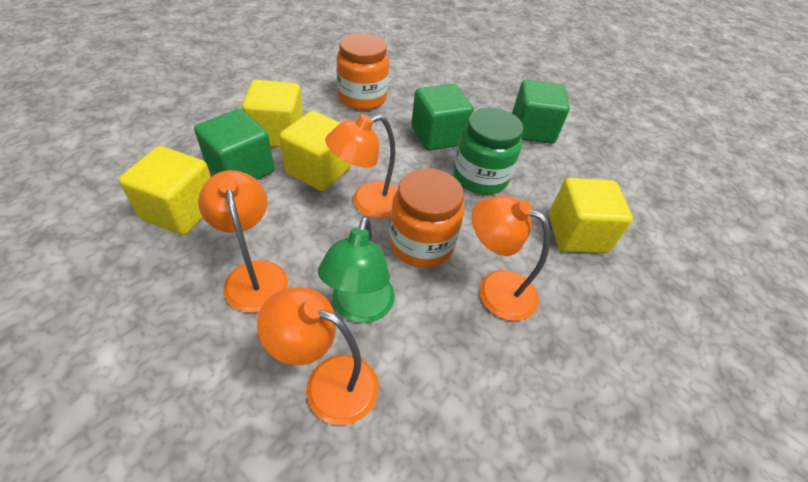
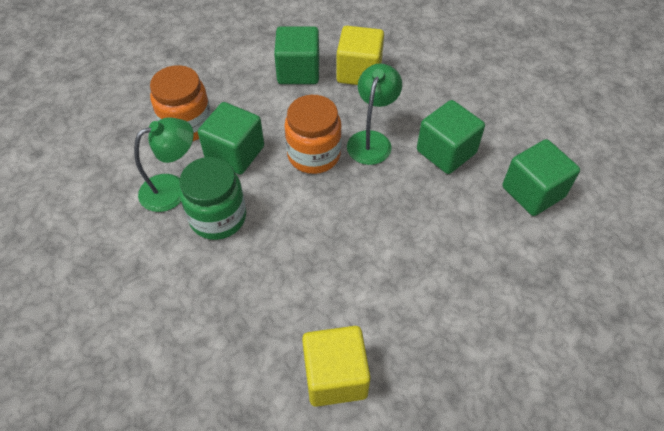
green cube: 3 -> 4
green lamp: 1 -> 2
orange lamp: 4 -> 0
yellow cube: 4 -> 2

